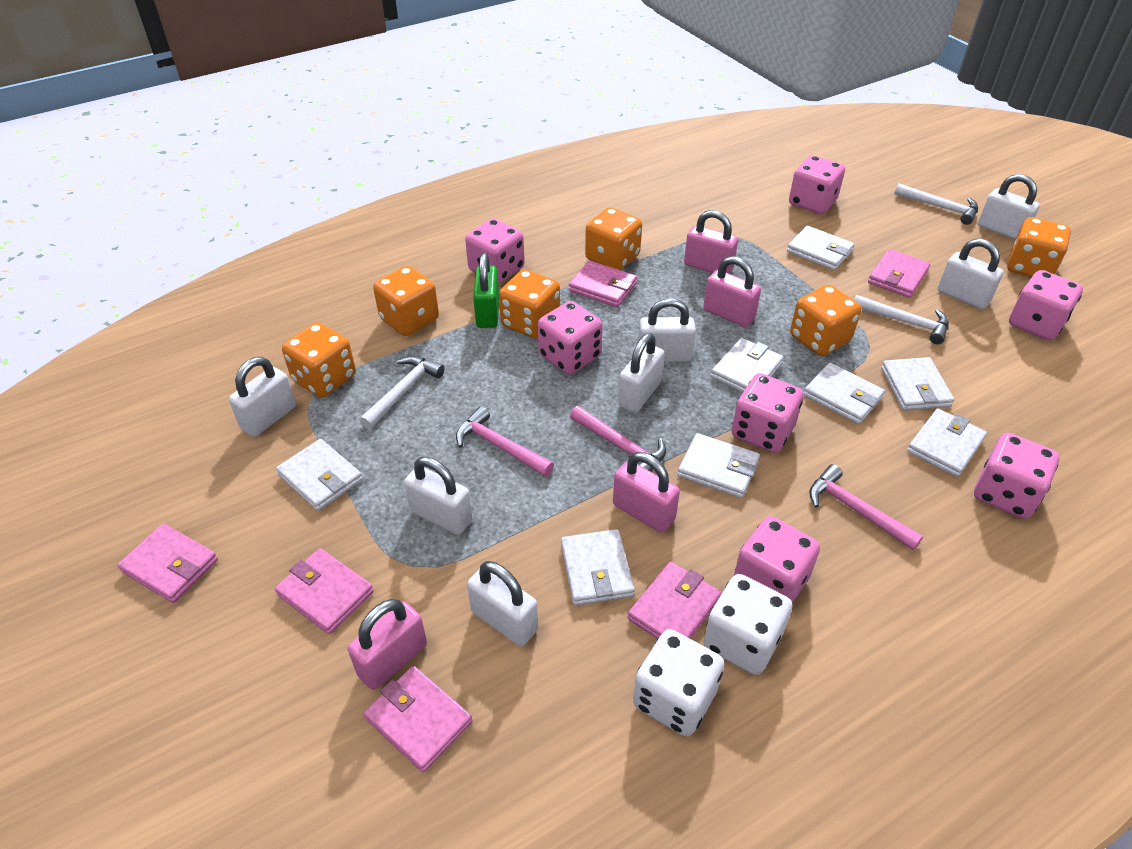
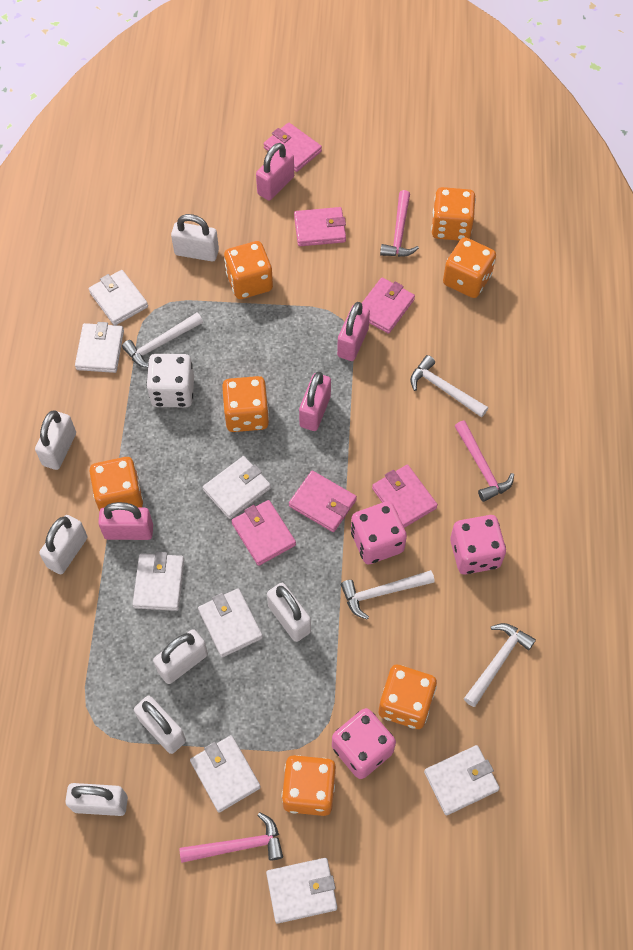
green padlock: 1 -> 0
orange dice: 6 -> 7
pink dice: 7 -> 3
white dice: 2 -> 1
white hammer: 3 -> 4

